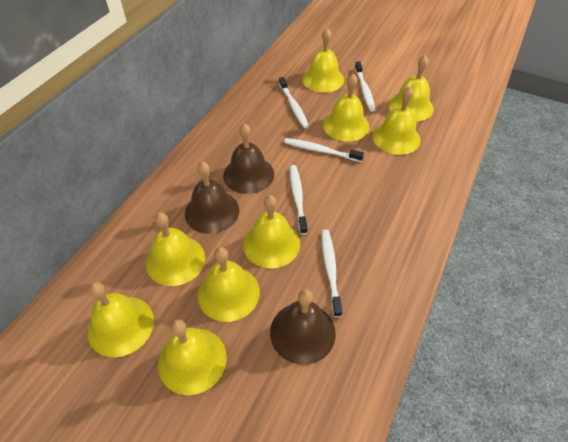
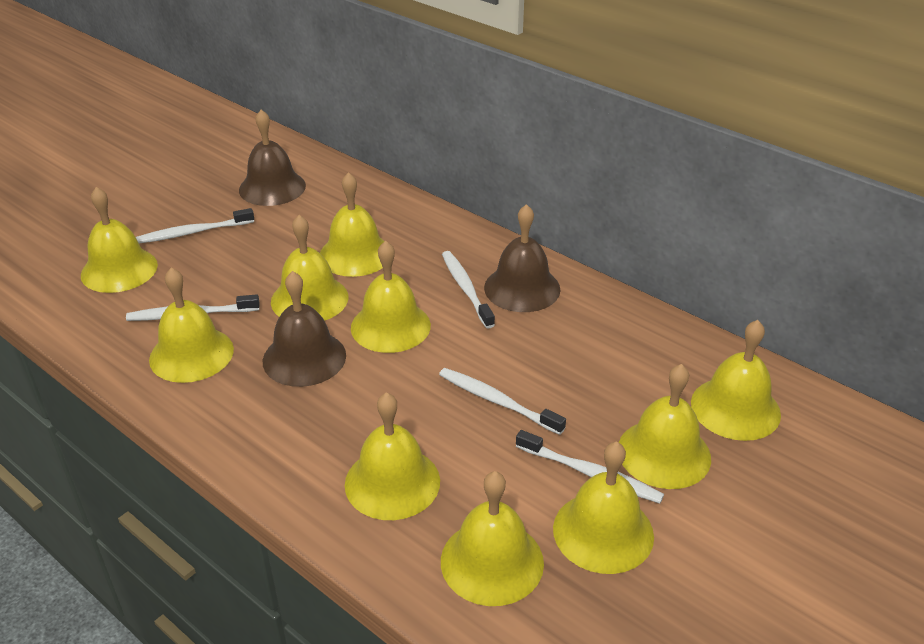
yellow bell: 9 -> 10

